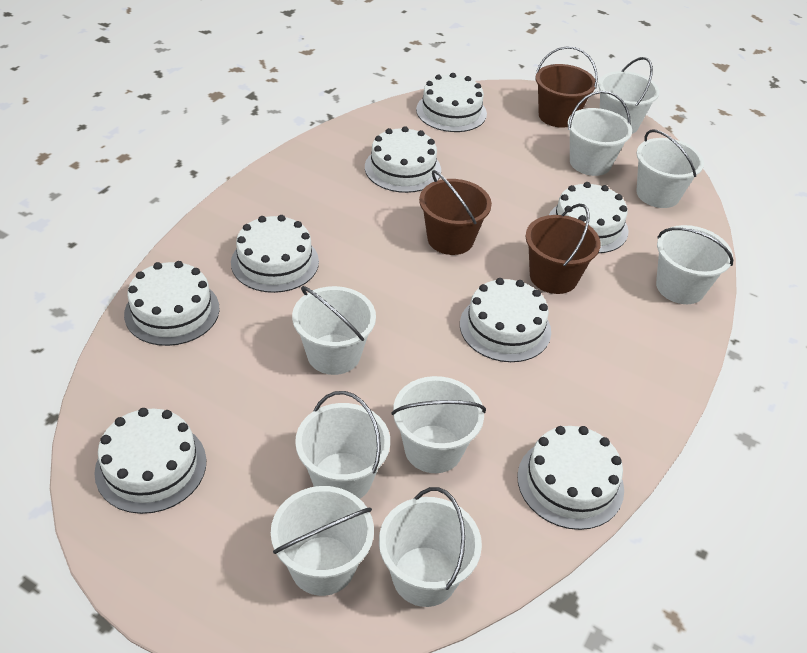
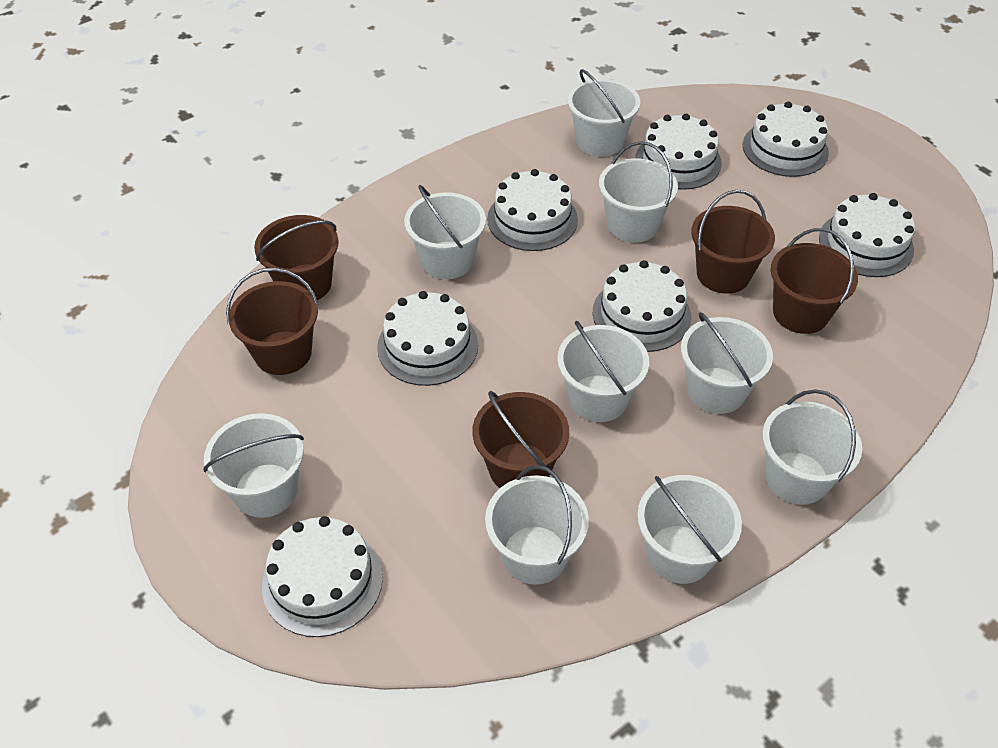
brown bucket: 3 -> 5
white cake: 8 -> 7

